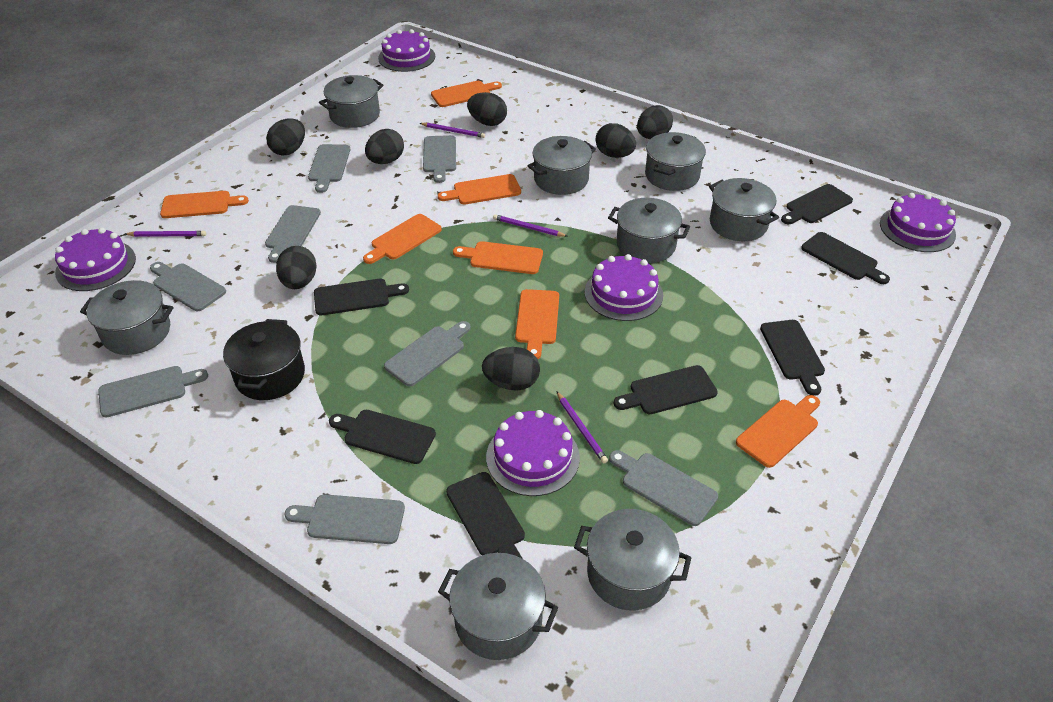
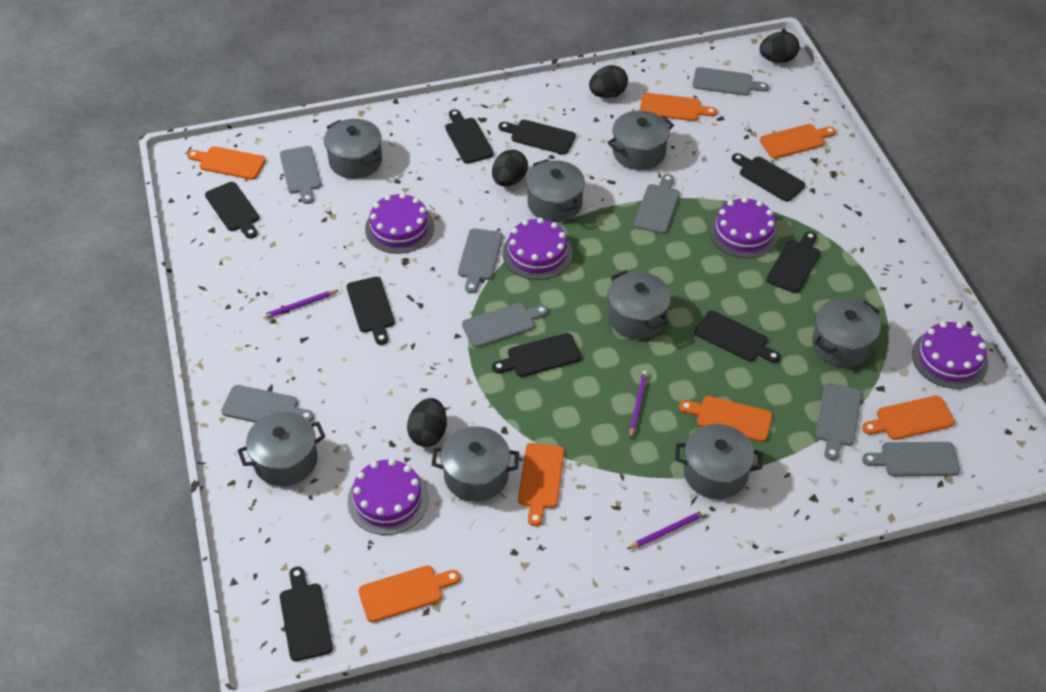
black cutting board: 7 -> 9
black egg: 7 -> 4
black pot: 1 -> 0
purple pencil: 4 -> 3

